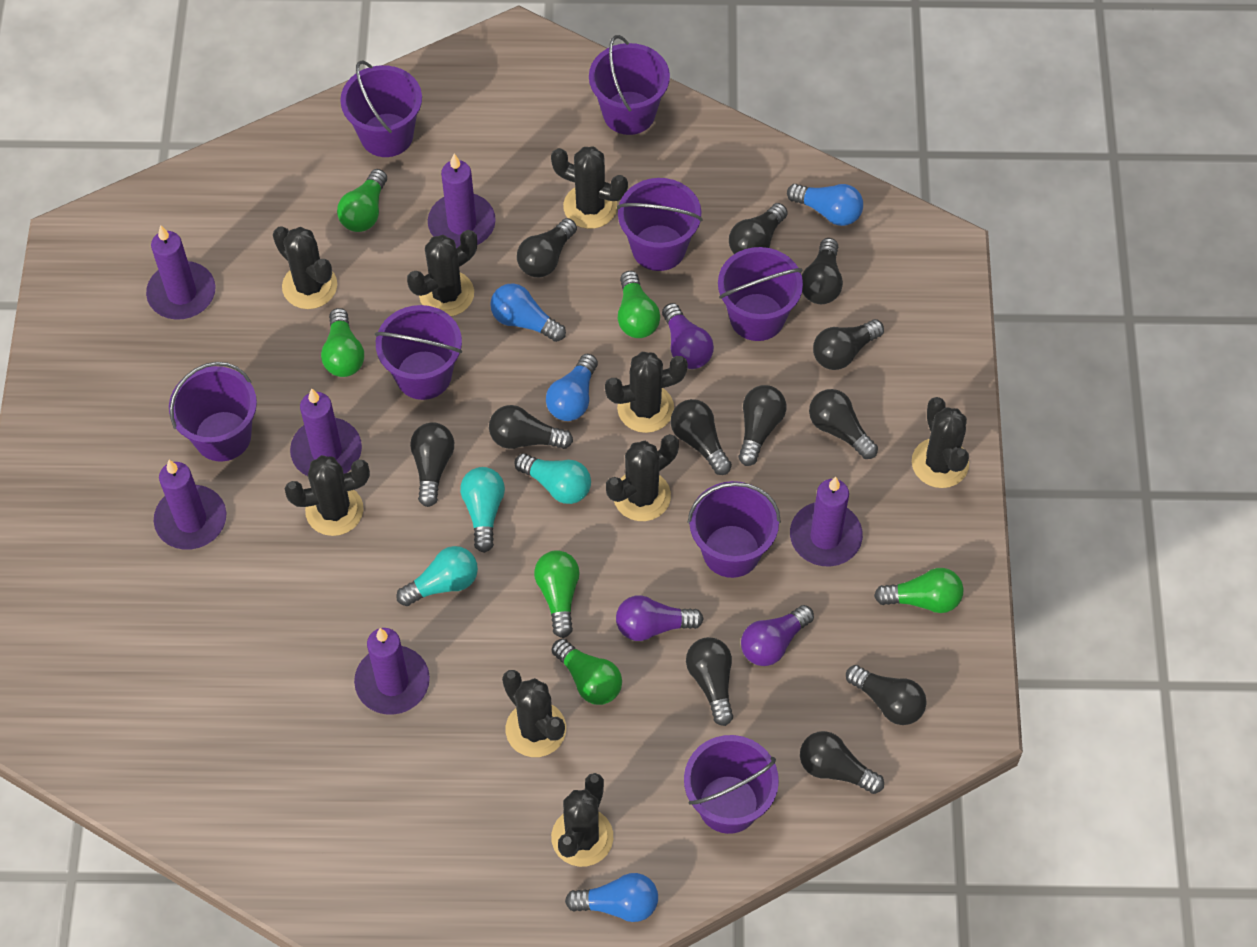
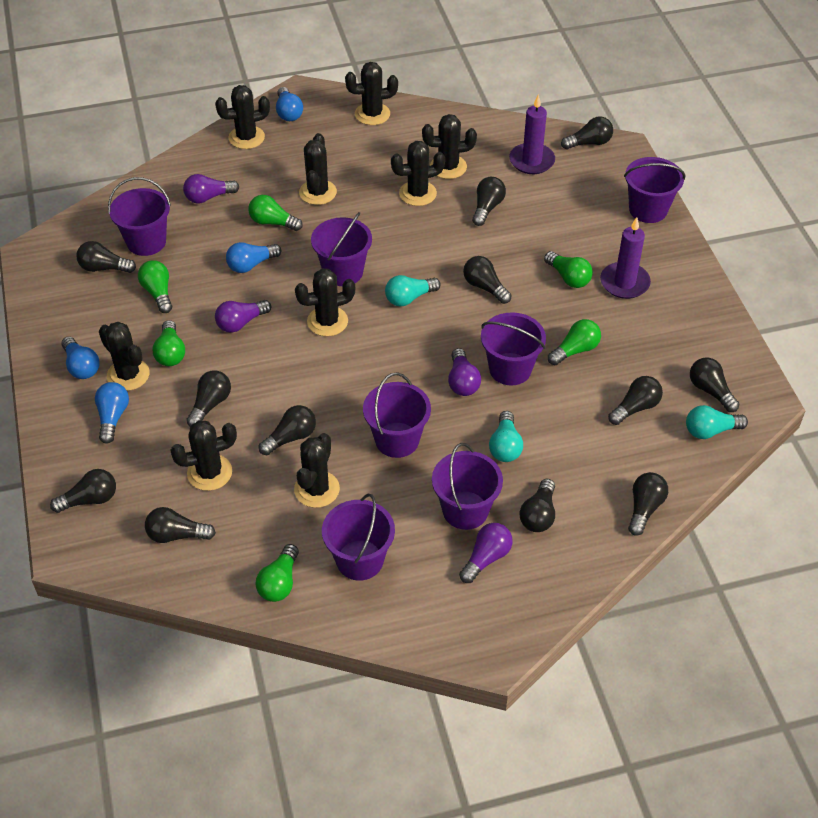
purple bucket: 8 -> 7
purple candle: 6 -> 2
purple light bulb: 3 -> 4

